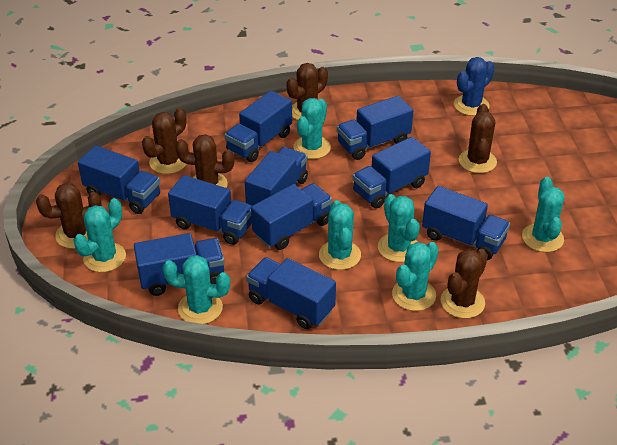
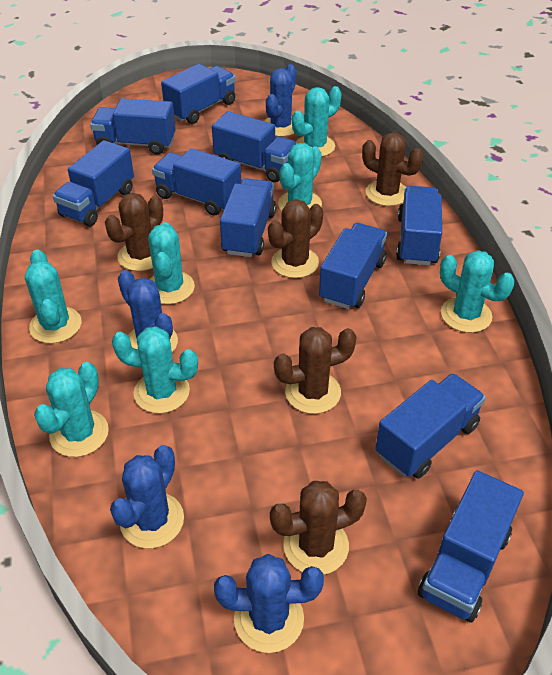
blue cactus: 1 -> 4
brown cactus: 6 -> 5

